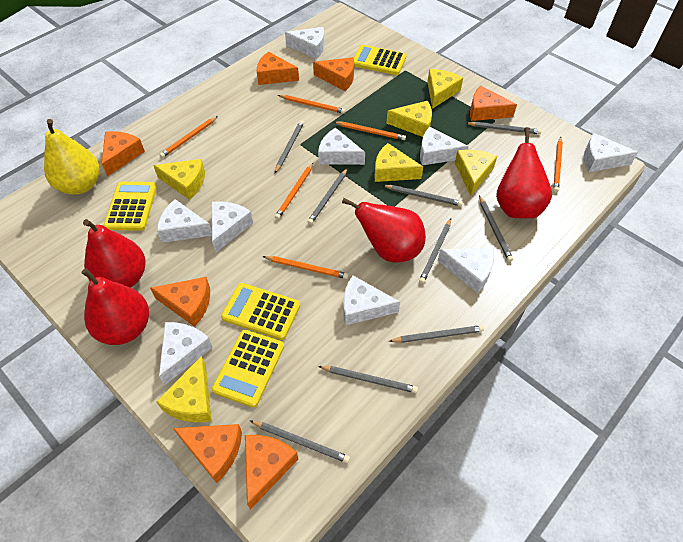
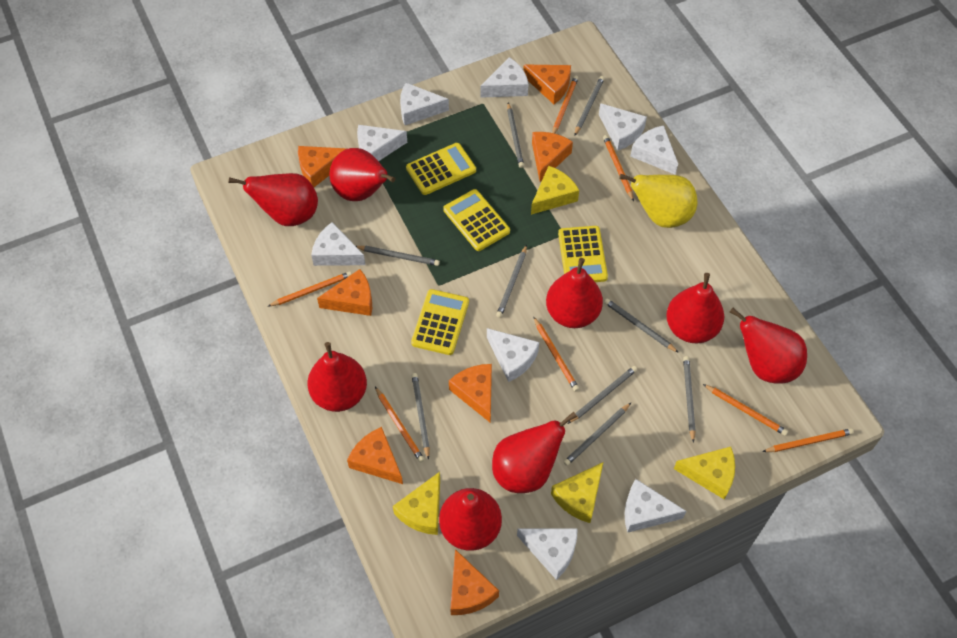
orange pencil: 6 -> 7
red pear: 4 -> 8
yellow cheese: 6 -> 4

